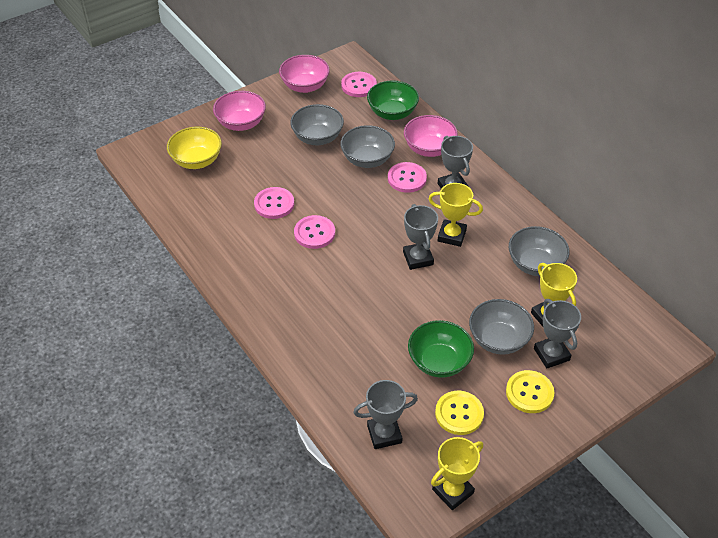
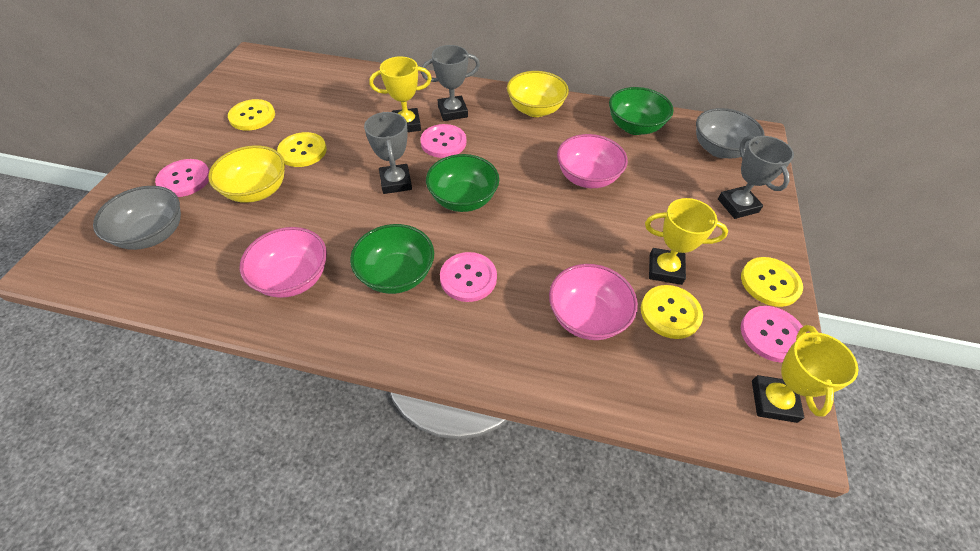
green bowl: 2 -> 3
grey bowl: 4 -> 2
grey trophy: 4 -> 3
yellow bowl: 1 -> 2
yellow button: 2 -> 4

